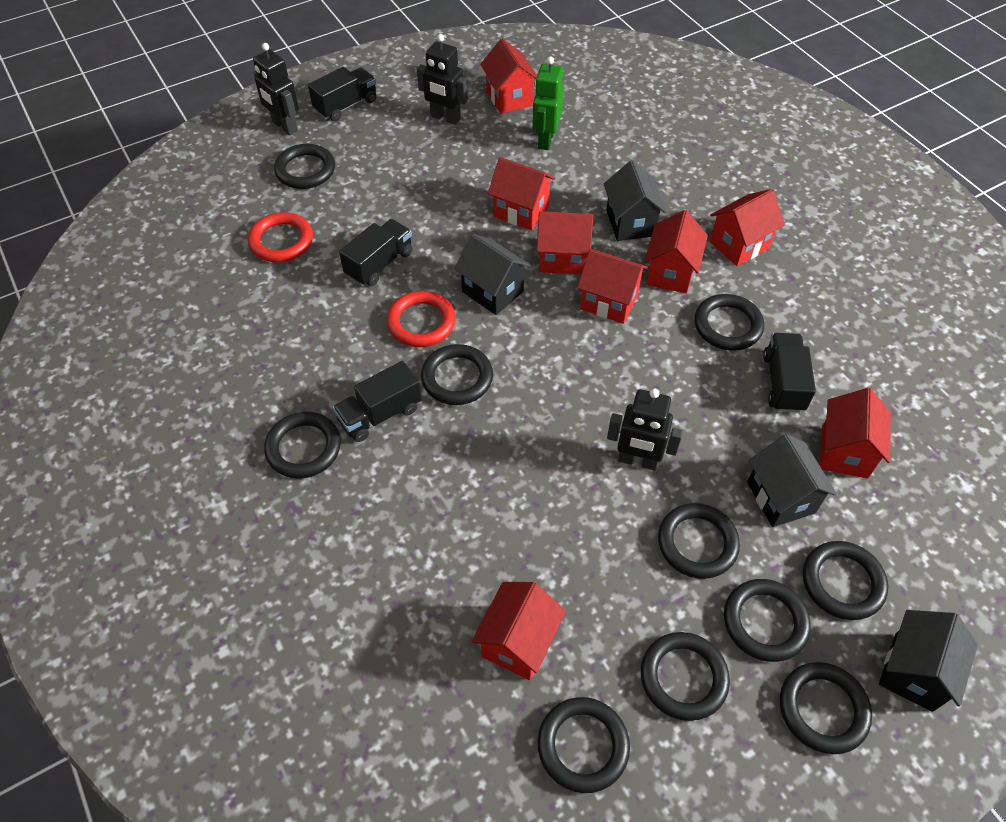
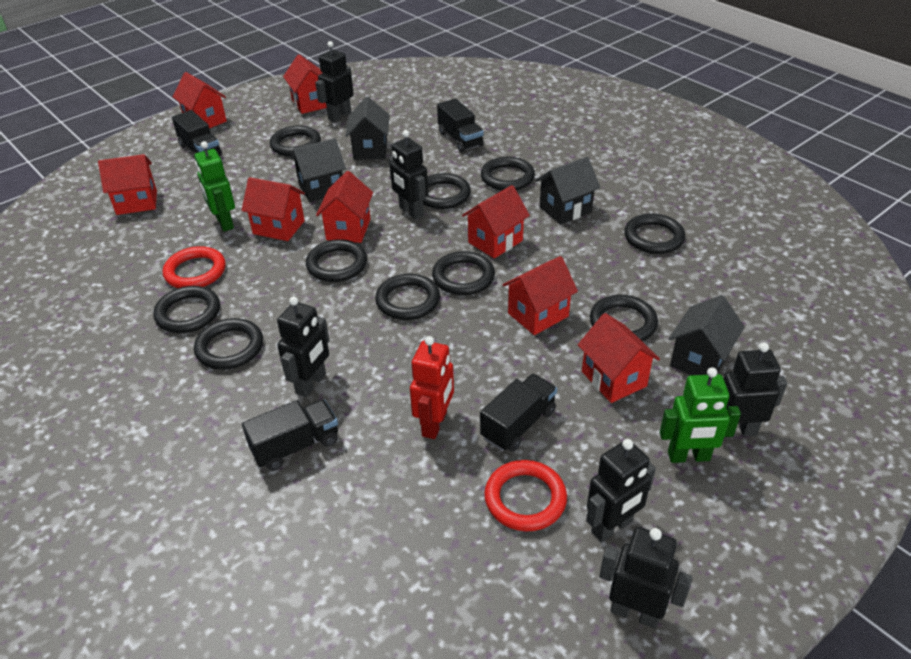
black robot: 3 -> 6
green robot: 1 -> 2
red robot: 0 -> 1

